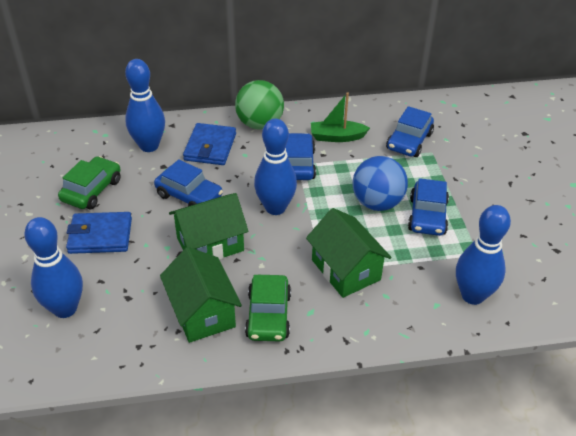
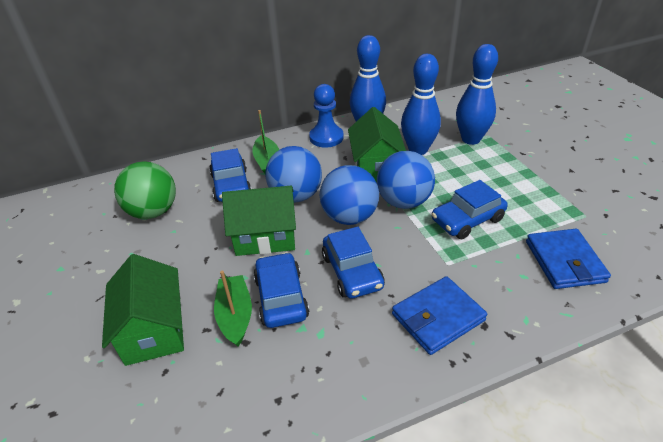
blue ball: 1 -> 3
blue bowling pin: 4 -> 3
blue pawn: 0 -> 1
green boat: 1 -> 2
green car: 2 -> 0

